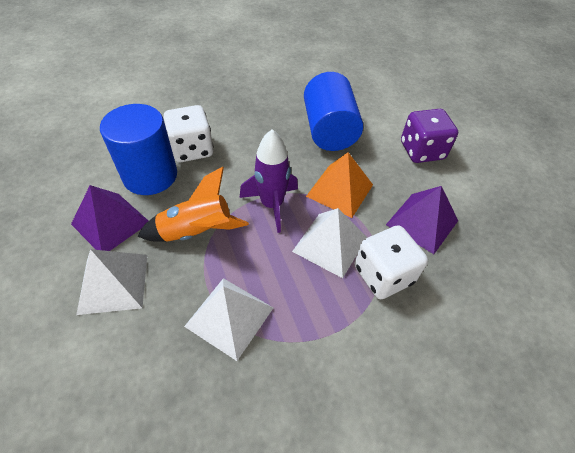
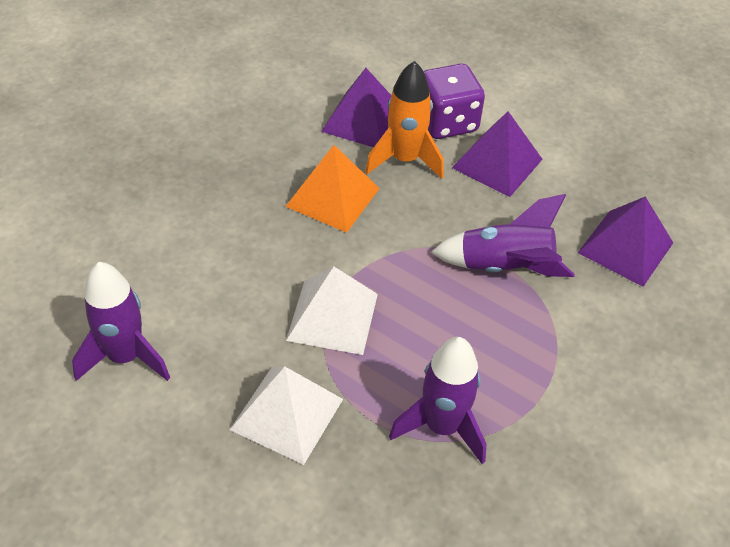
blue cylinder: 2 -> 0
purple pyramid: 2 -> 3
purple rocket: 1 -> 3
white dice: 2 -> 0
white pyramid: 3 -> 2

